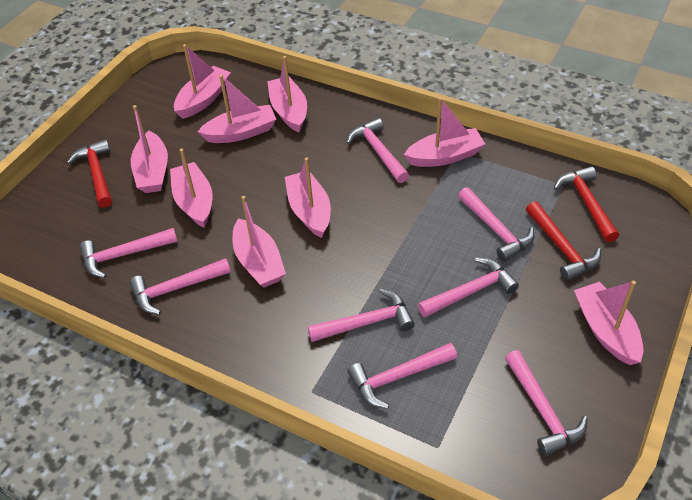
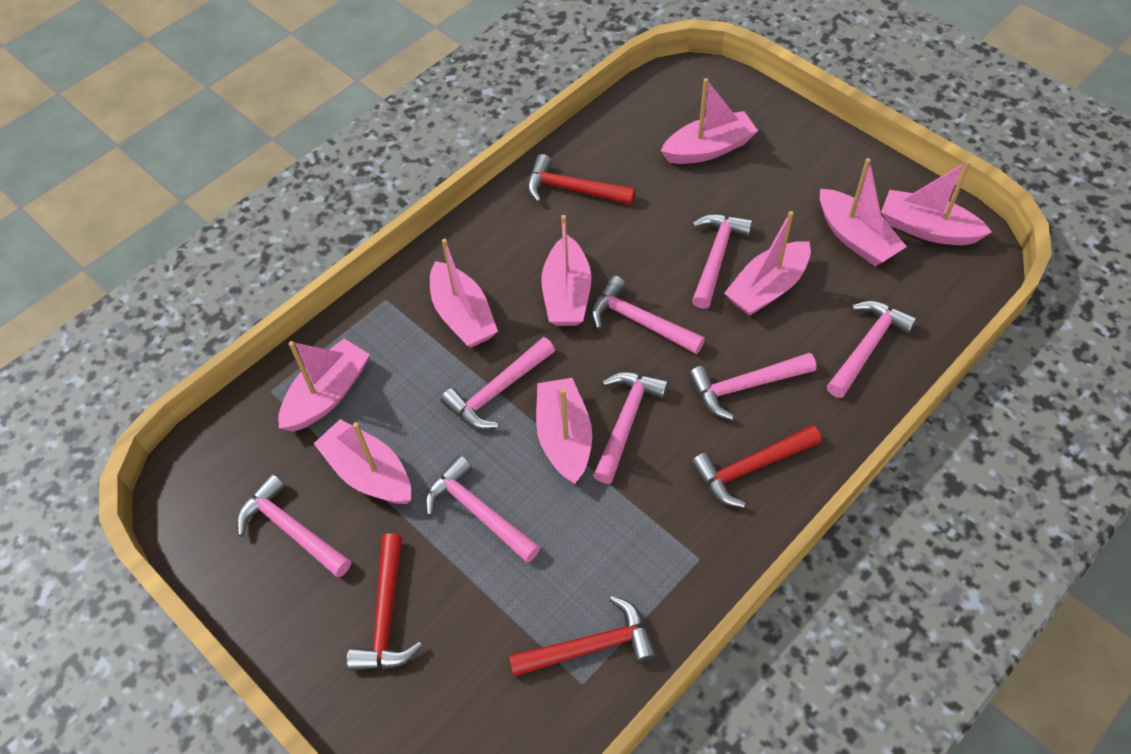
red hammer: 3 -> 4

